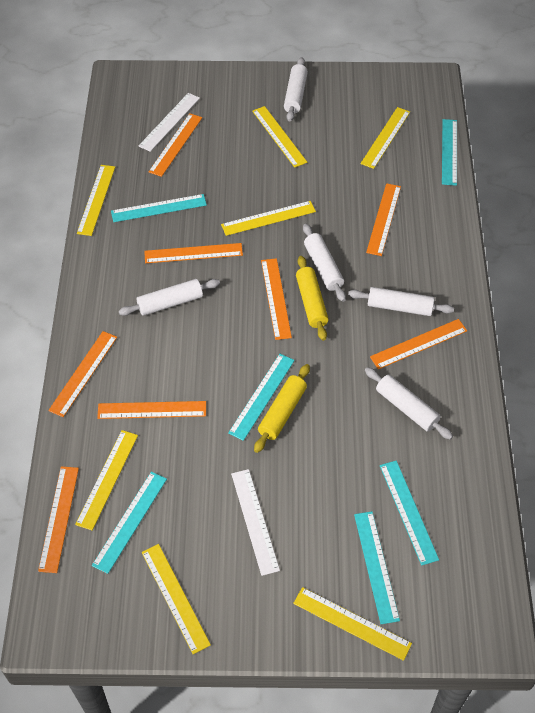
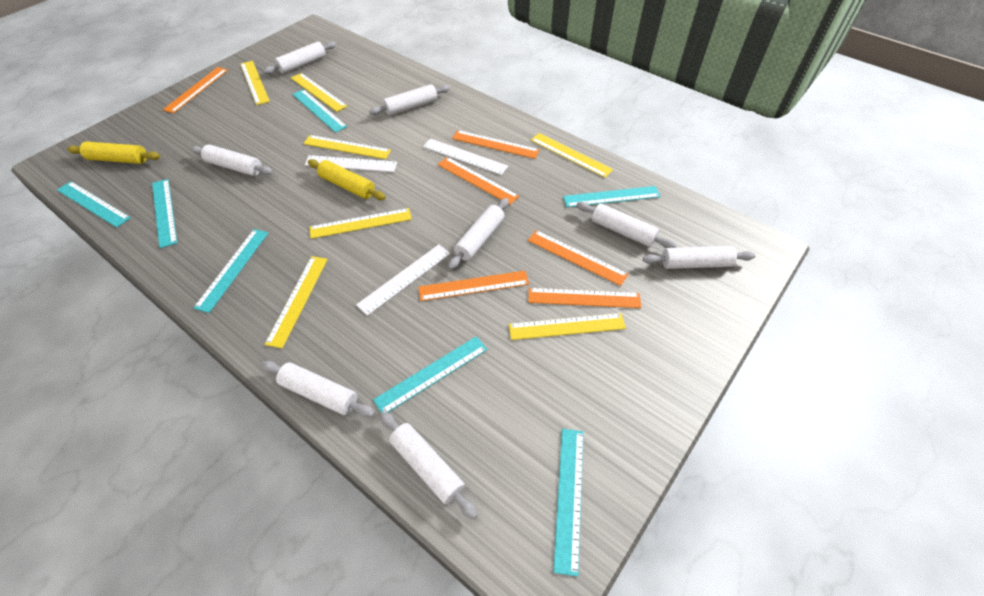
orange ruler: 8 -> 6
turquoise ruler: 6 -> 7
white rolling pin: 5 -> 8
white ruler: 2 -> 3

